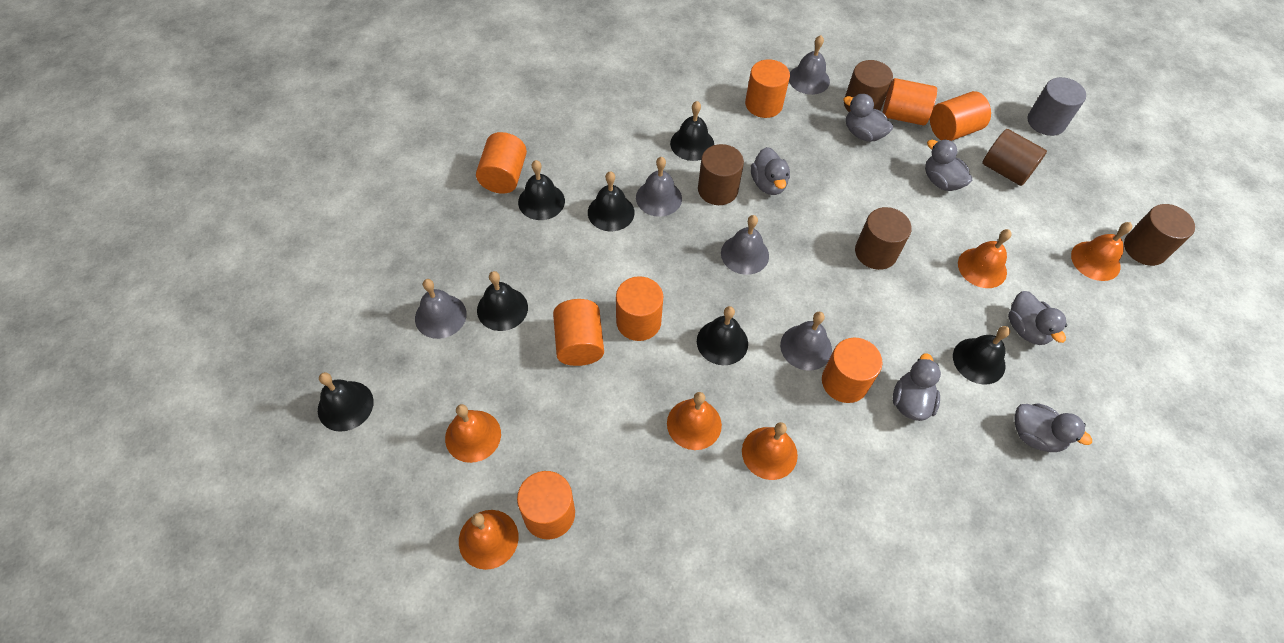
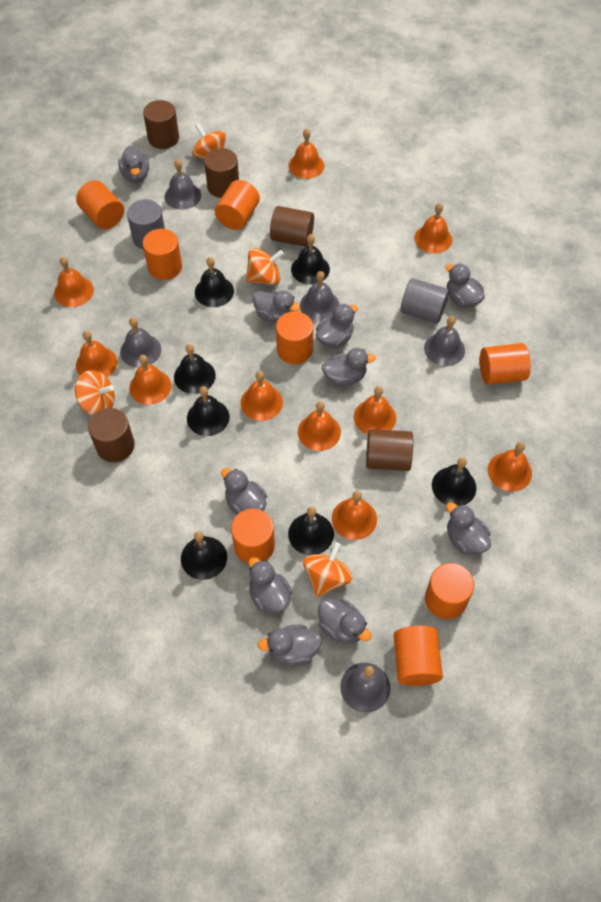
grey cylinder: 1 -> 2
grey duck: 6 -> 10
orange bell: 6 -> 10
orange spinning top: 0 -> 4

